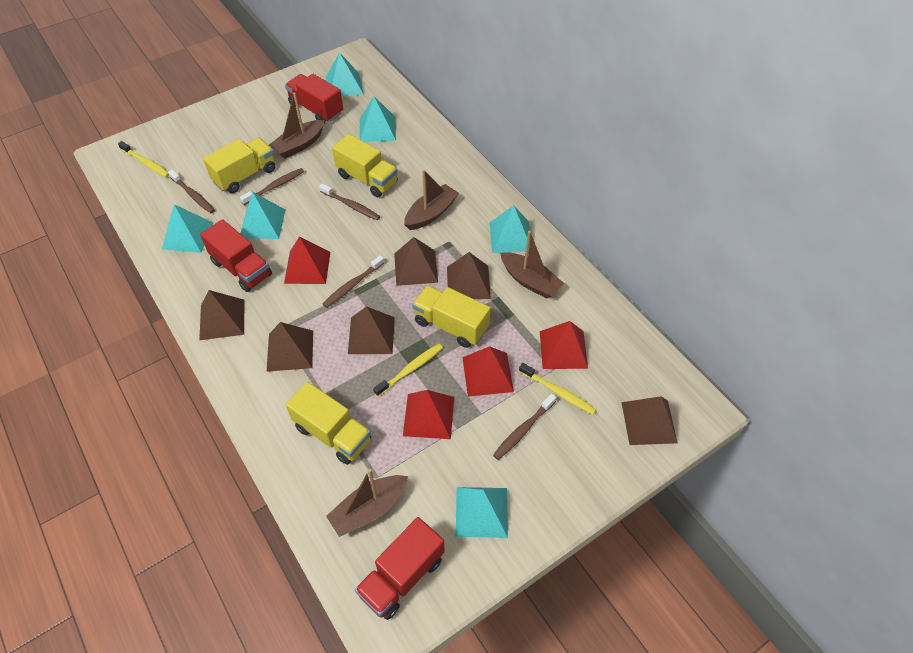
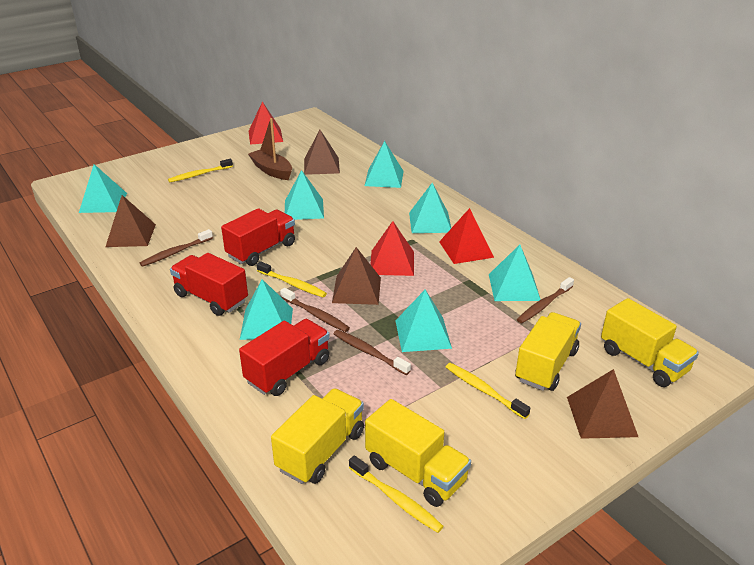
brown boat: 4 -> 1
brown pyramid: 6 -> 4
brown toothbrush: 5 -> 4
red pyramid: 4 -> 3
turquoise pyramid: 6 -> 7
yellow toothbrush: 3 -> 4

